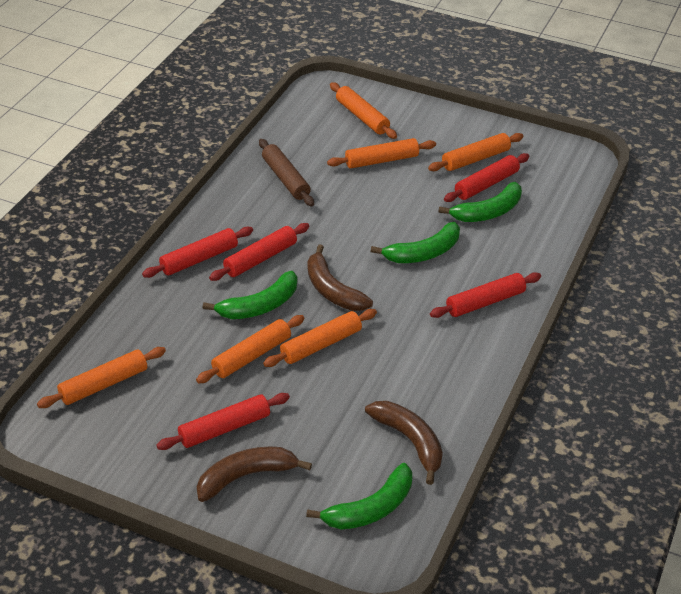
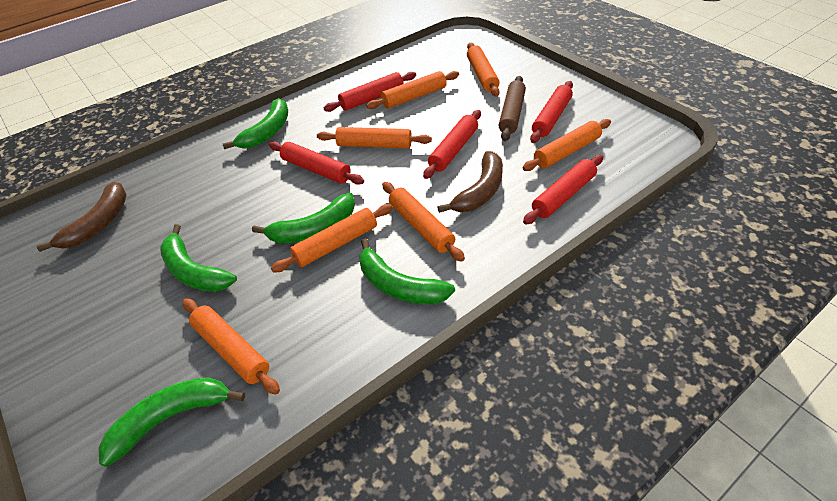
brown banana: 3 -> 2
green banana: 4 -> 5
orange rolling pin: 6 -> 7

